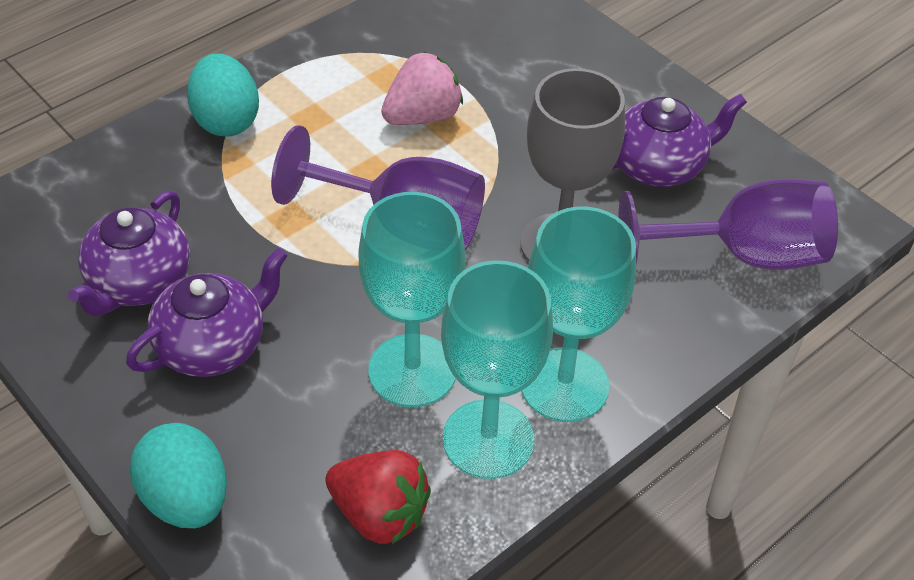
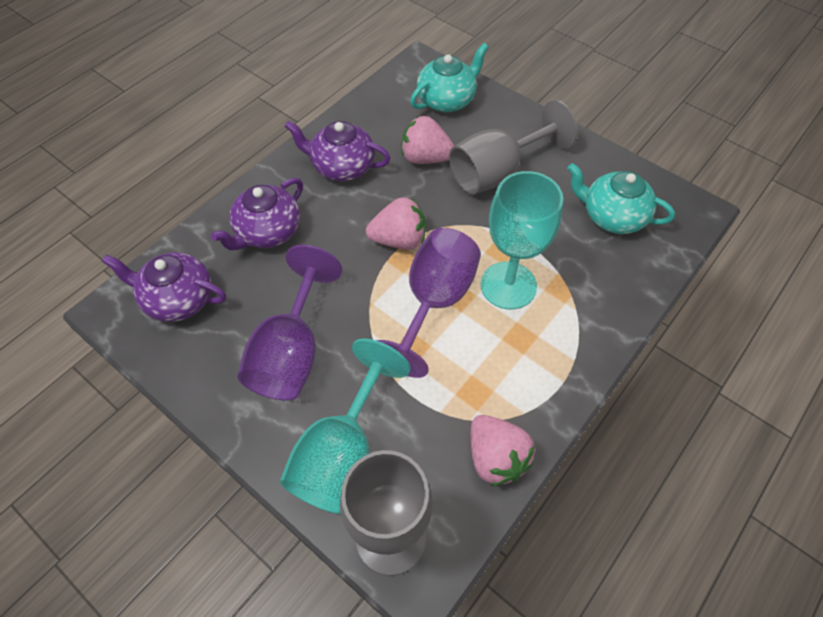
grey goblet: 1 -> 2
pink strawberry: 1 -> 3
red strawberry: 1 -> 0
turquoise egg: 2 -> 0
turquoise goblet: 3 -> 2
turquoise teapot: 0 -> 2

